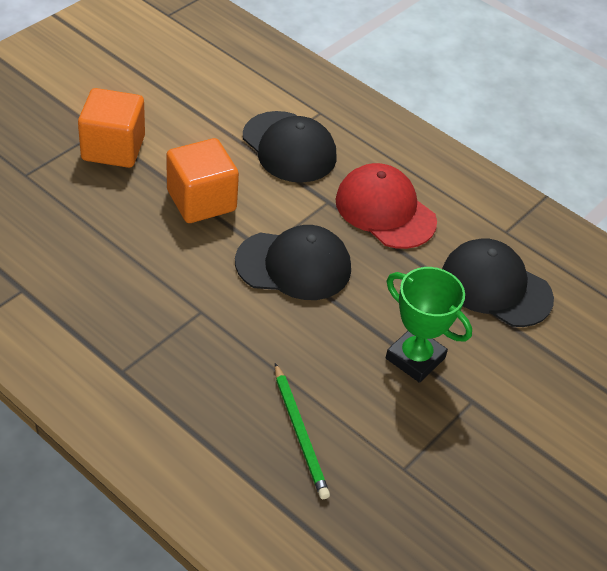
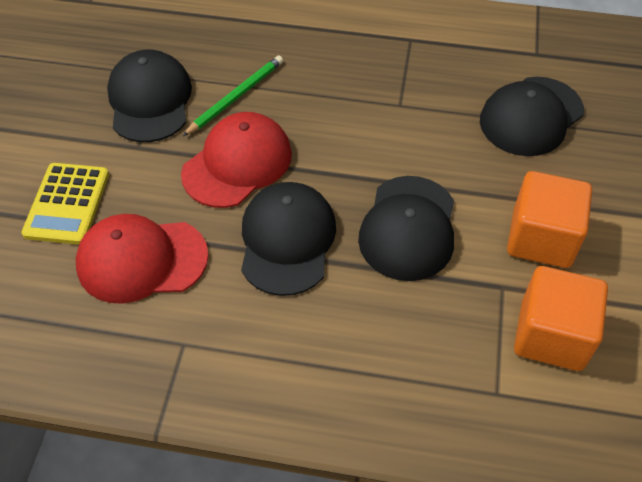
black cap: 3 -> 4
green trophy: 1 -> 0
red cap: 1 -> 2
yellow calculator: 0 -> 1

